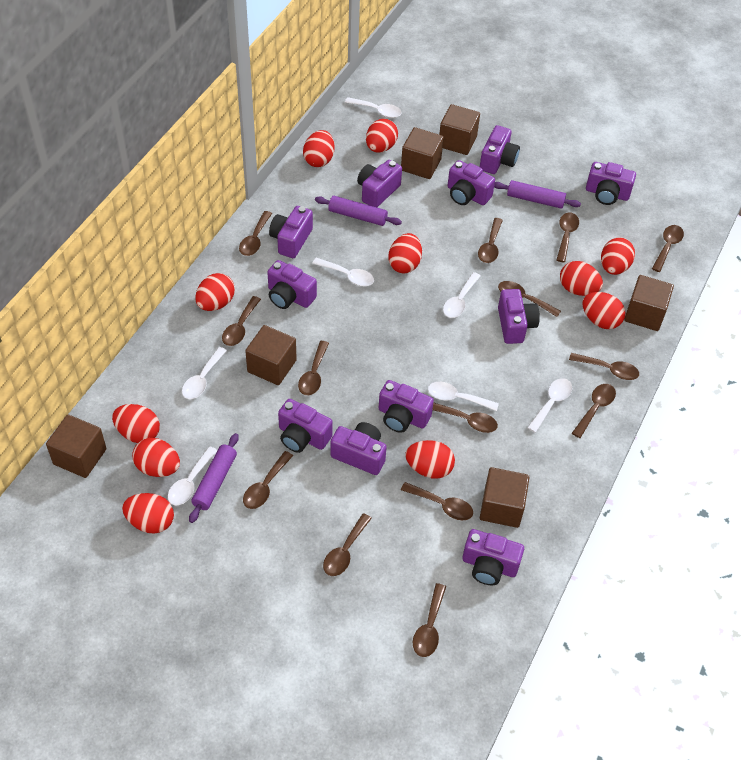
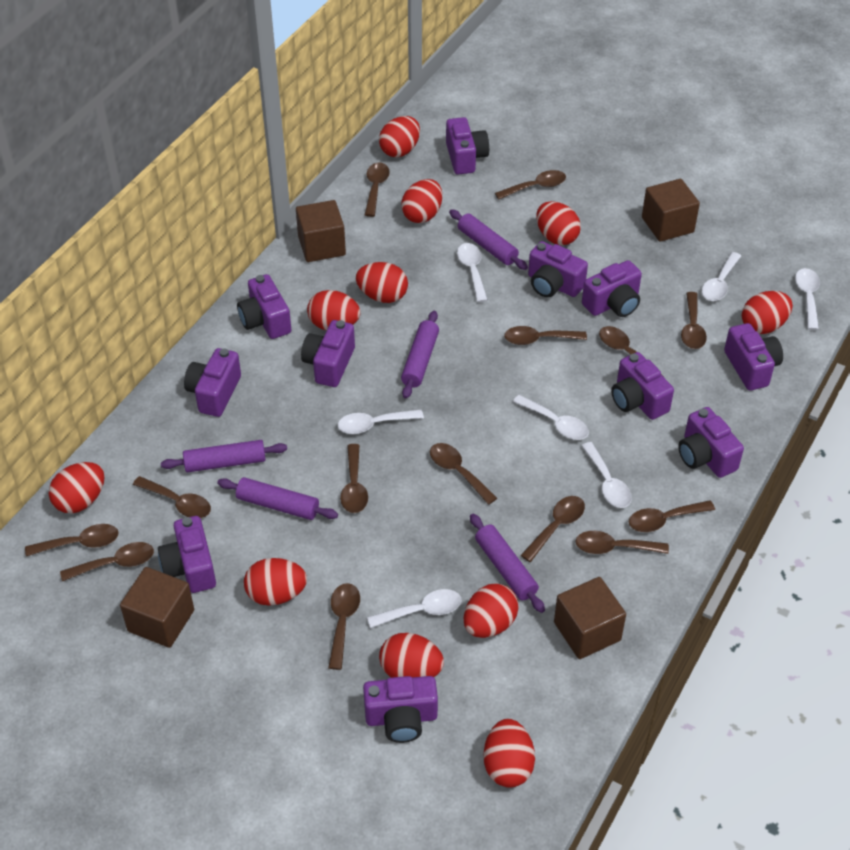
brown cube: 6 -> 4
purple rolling pin: 3 -> 5

